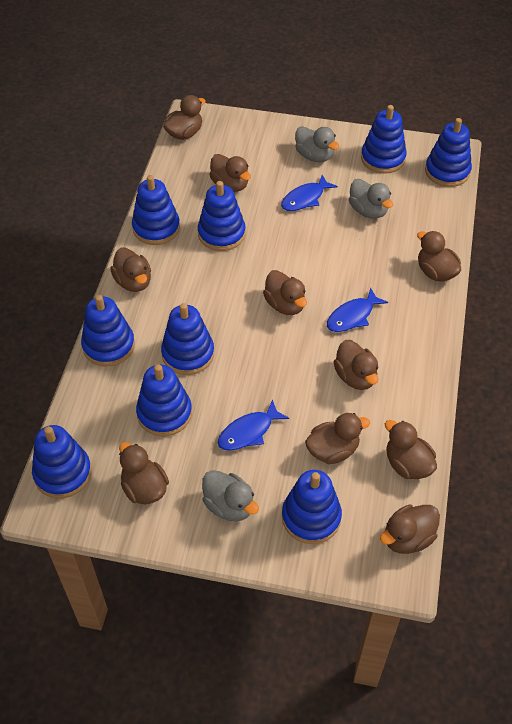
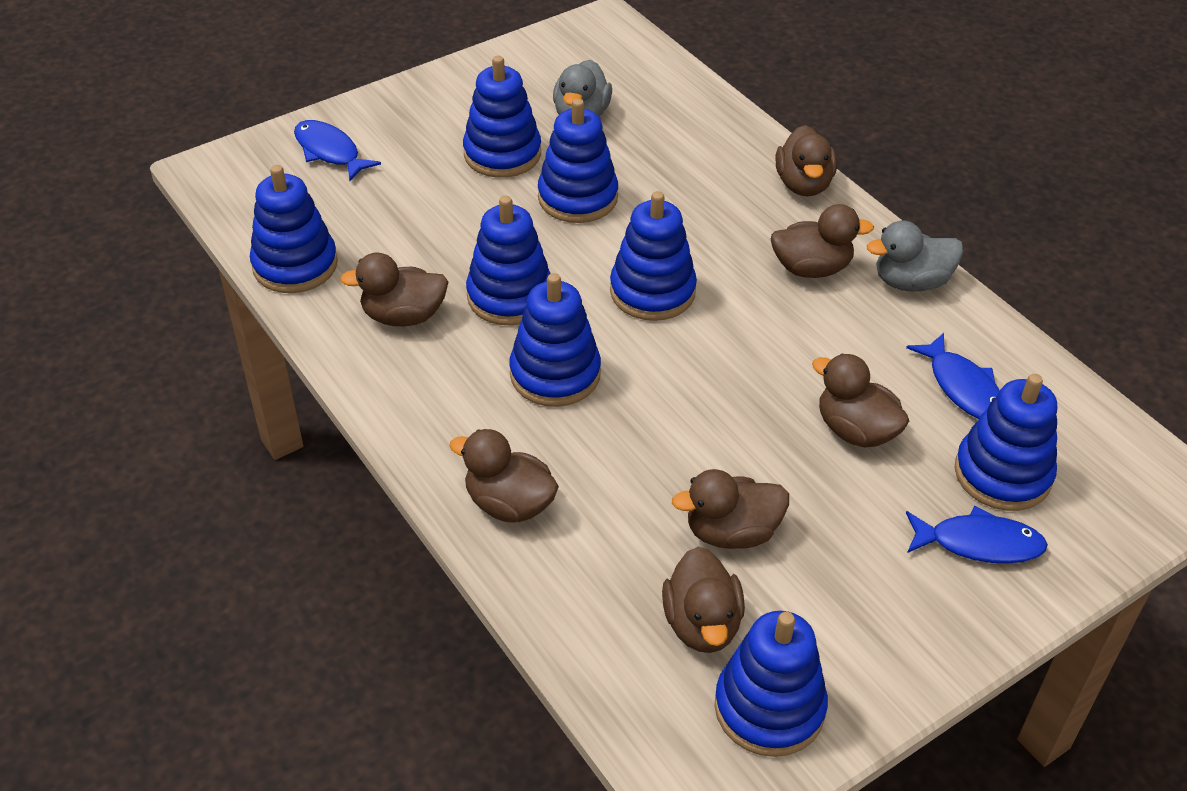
blue stacking toy: 9 -> 8
brown duck: 10 -> 7
grey duck: 3 -> 2

